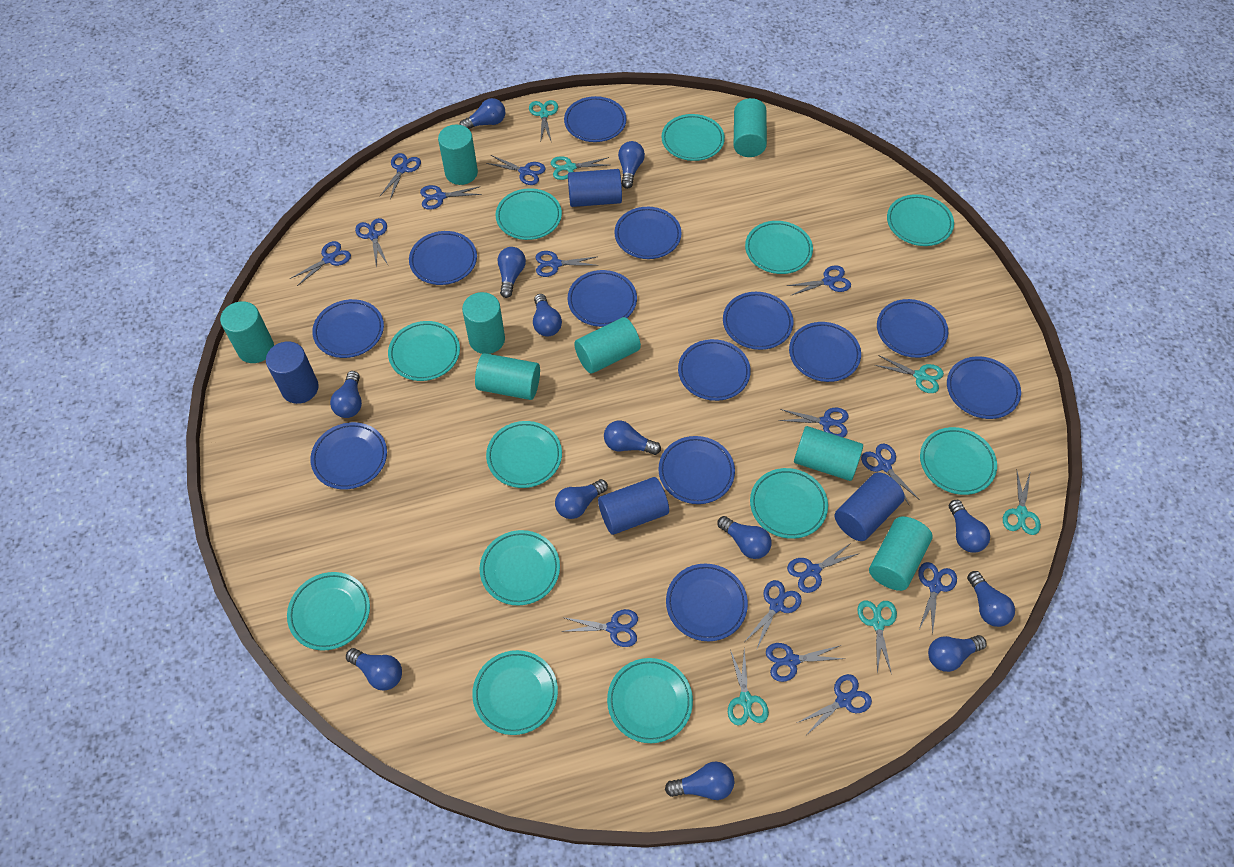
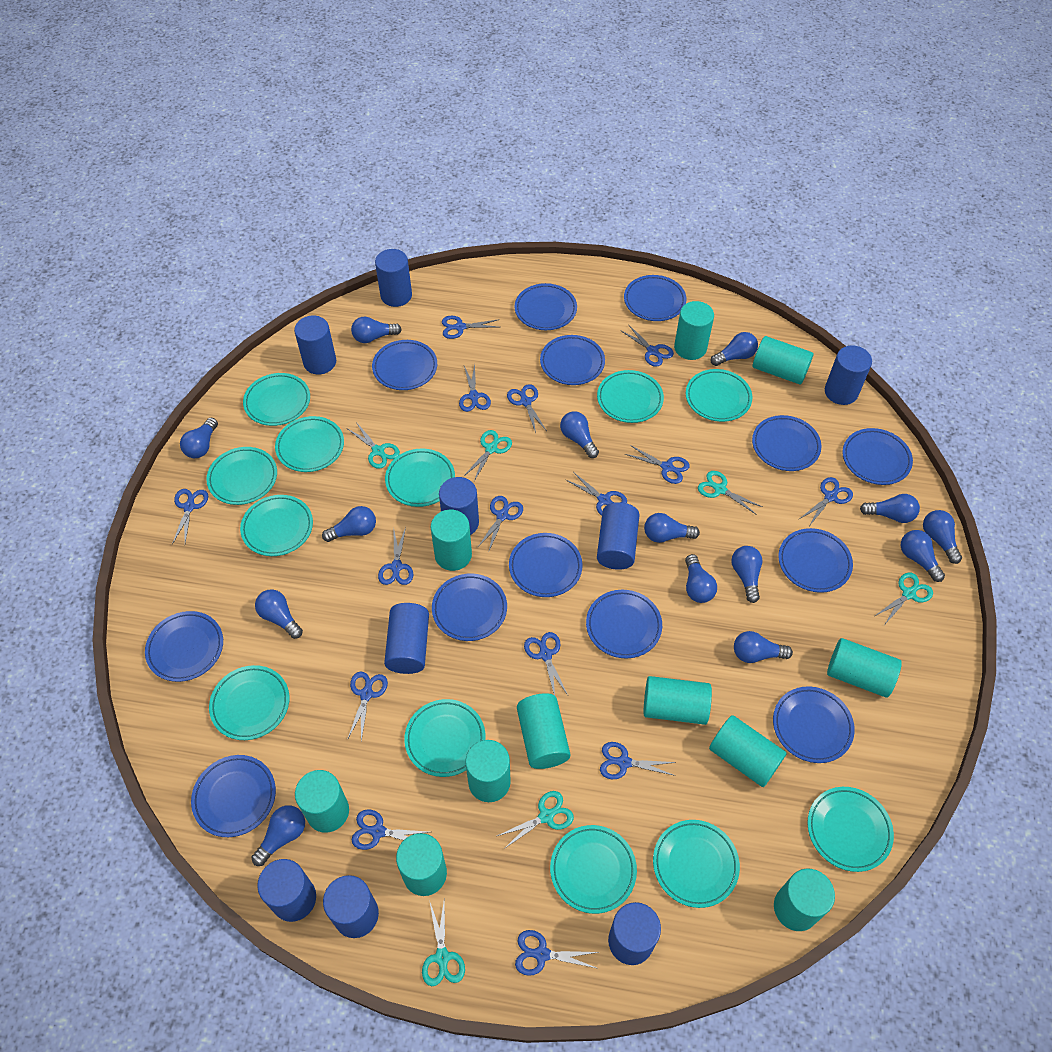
blue cylinder: 4 -> 9
blue light bulb: 13 -> 14
turquoise cylinder: 8 -> 11

